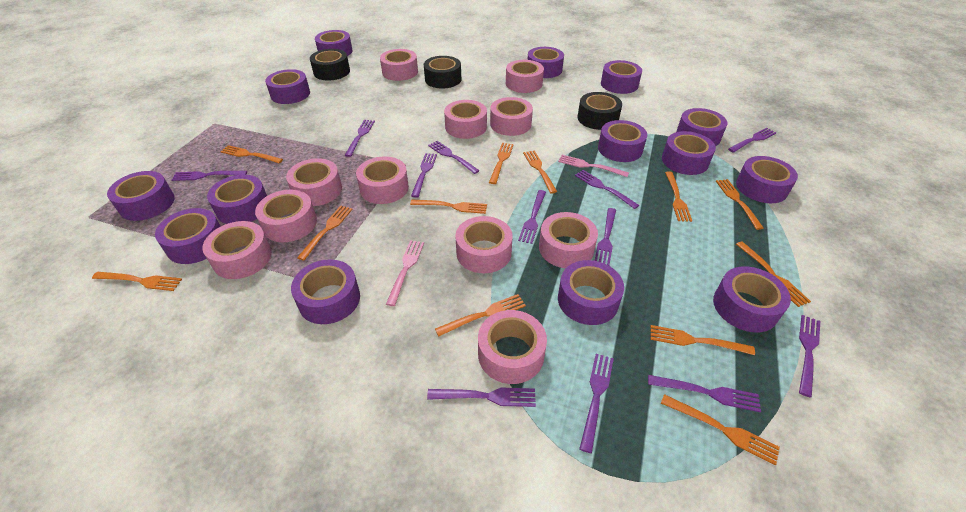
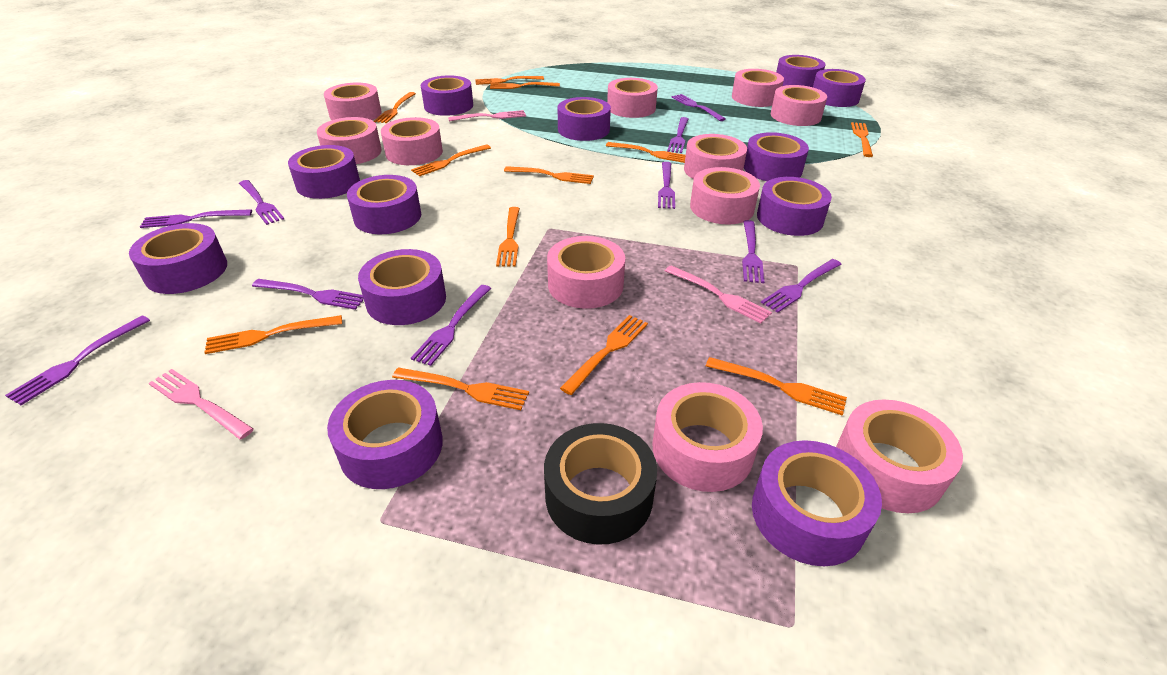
black tape: 3 -> 1
pink fork: 2 -> 3
purple fork: 12 -> 10
purple tape: 14 -> 12

